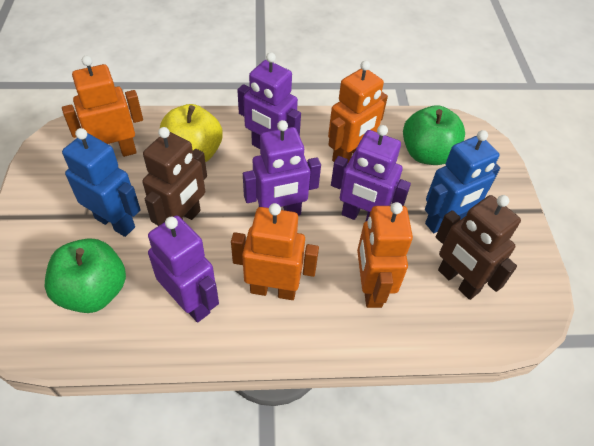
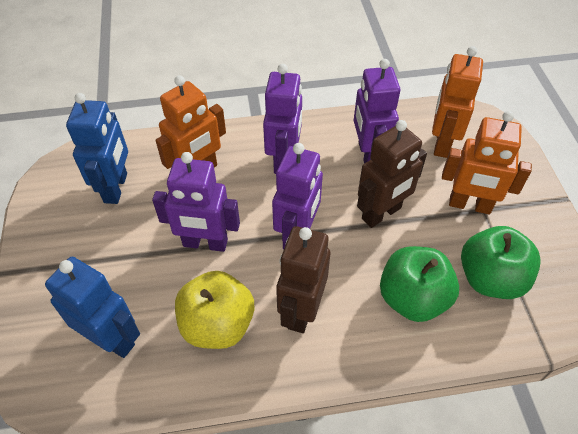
orange robot: 4 -> 3

